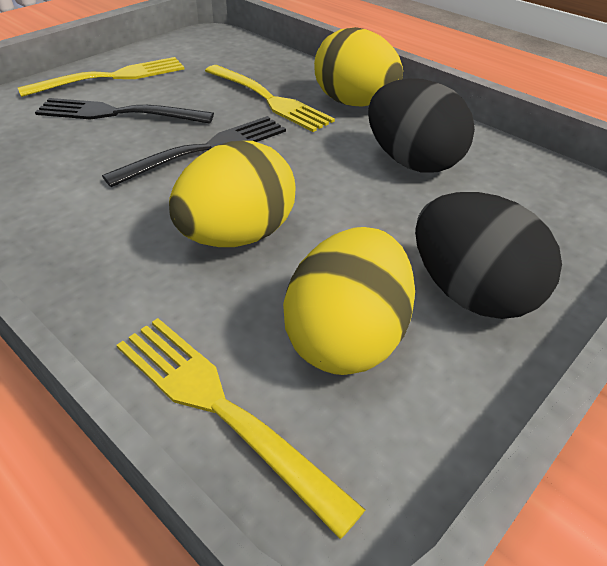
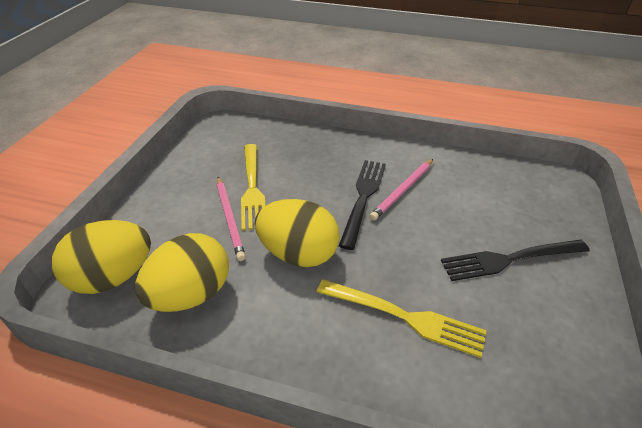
black egg: 2 -> 0
pink pencil: 0 -> 2
yellow fork: 3 -> 2

